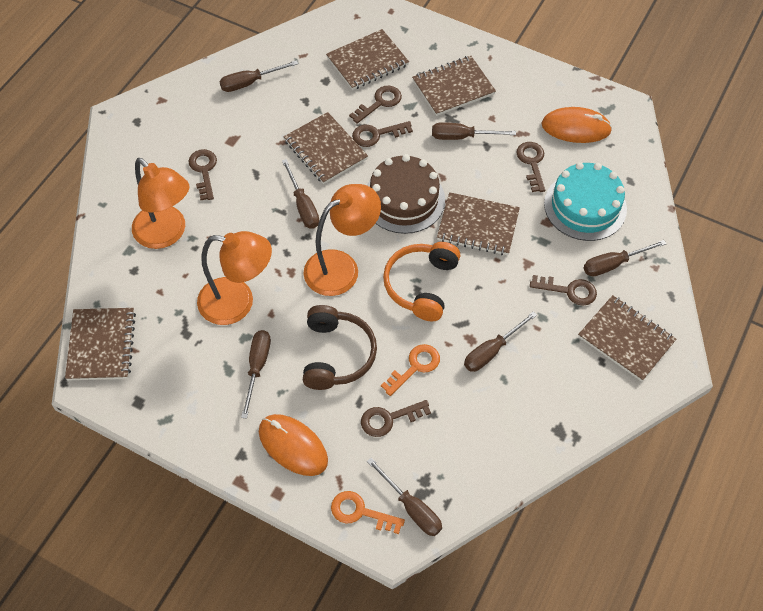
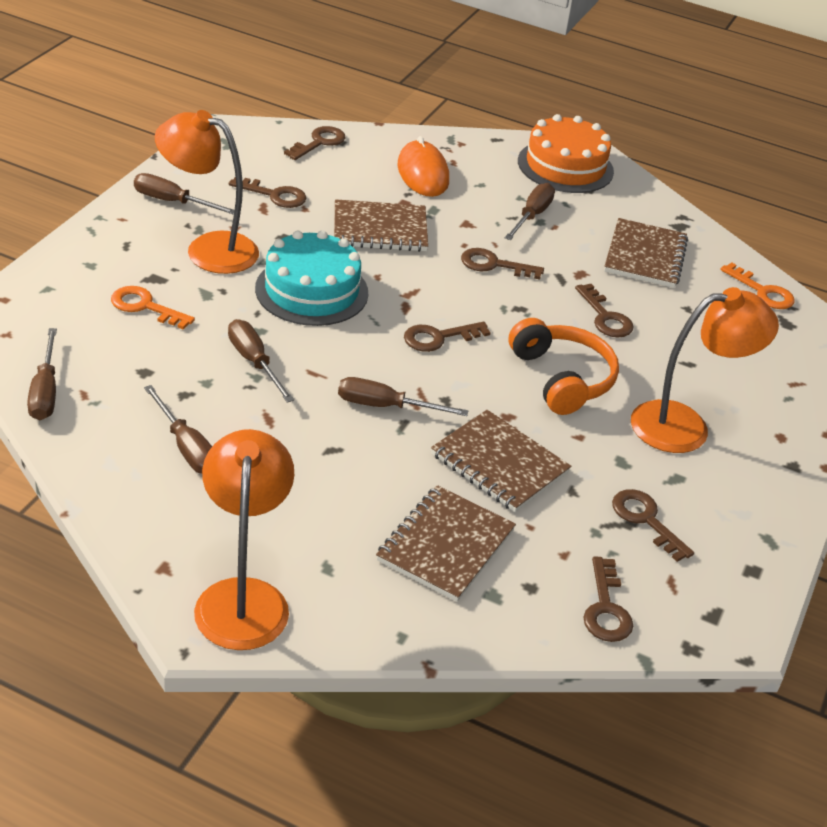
brown cake: 1 -> 0
brown headphones: 1 -> 0
brown key: 6 -> 7
brown notebook: 6 -> 4
brown screwdriver: 7 -> 6
orange cake: 0 -> 1
orange mouse: 2 -> 1

